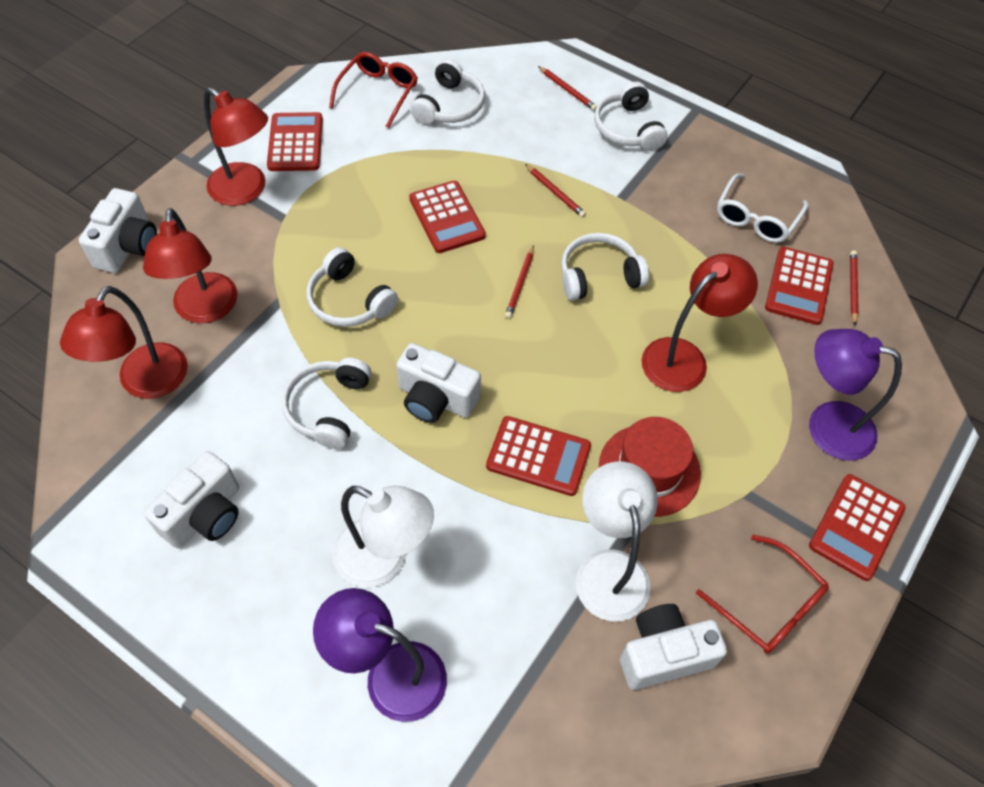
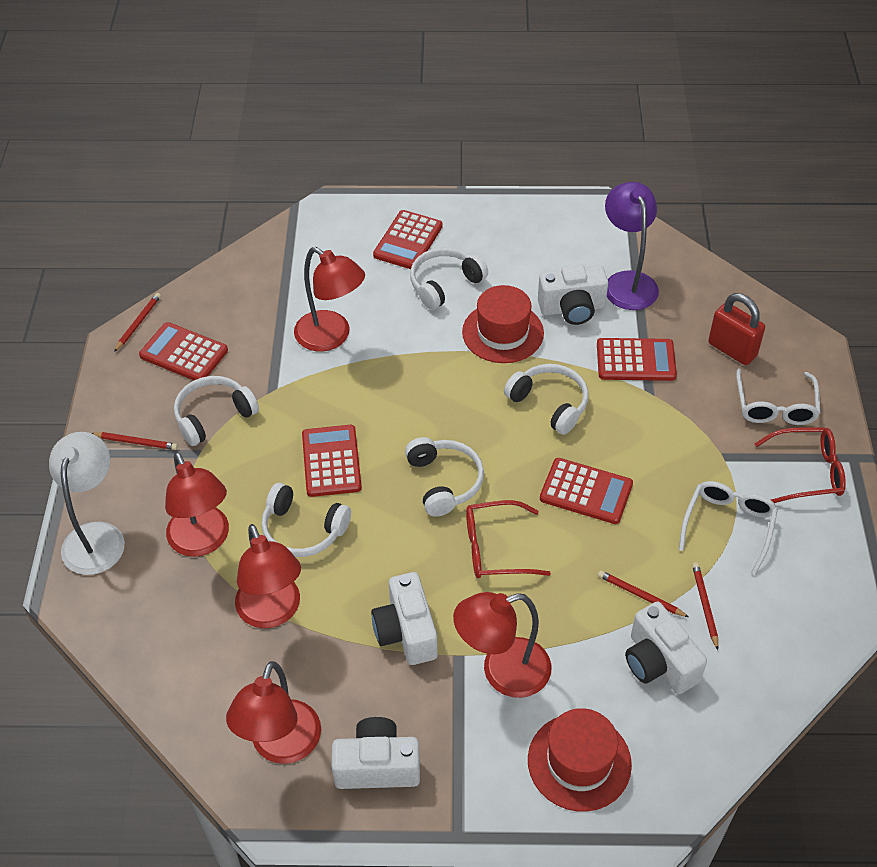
purple lamp: 2 -> 1
red hat: 1 -> 2
red lamp: 4 -> 5
red padlock: 0 -> 1
white glasses: 1 -> 2
white lamp: 2 -> 1

